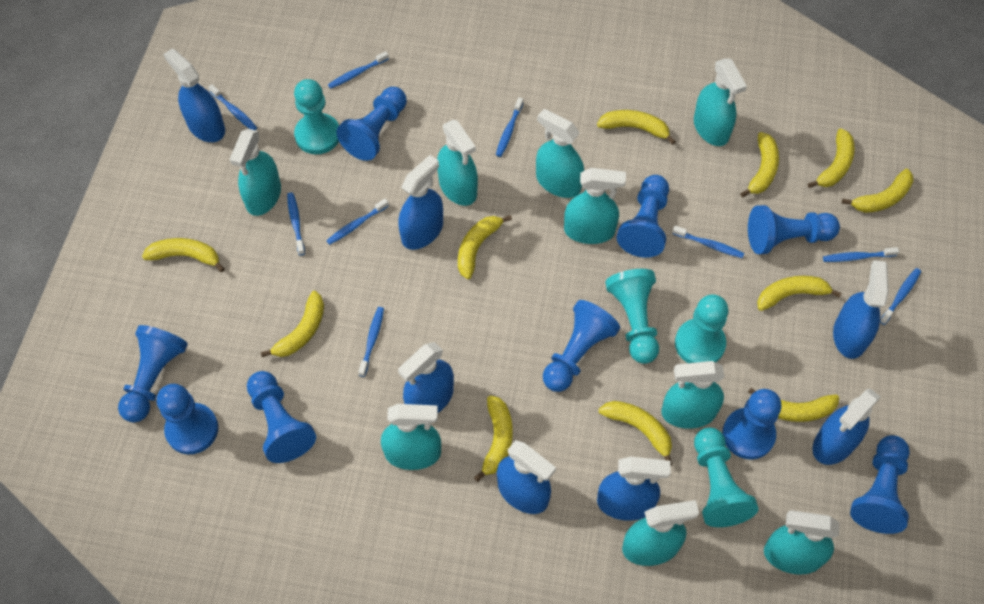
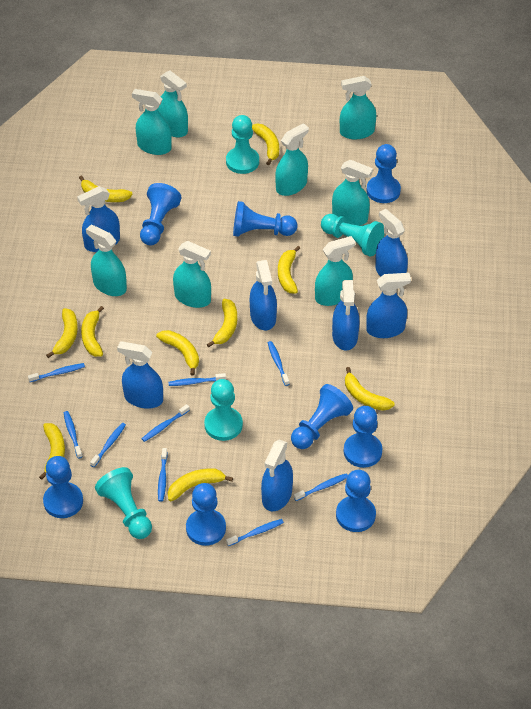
blue pawn: 9 -> 8
turquoise spray bottle: 9 -> 8
yellow banana: 11 -> 10

